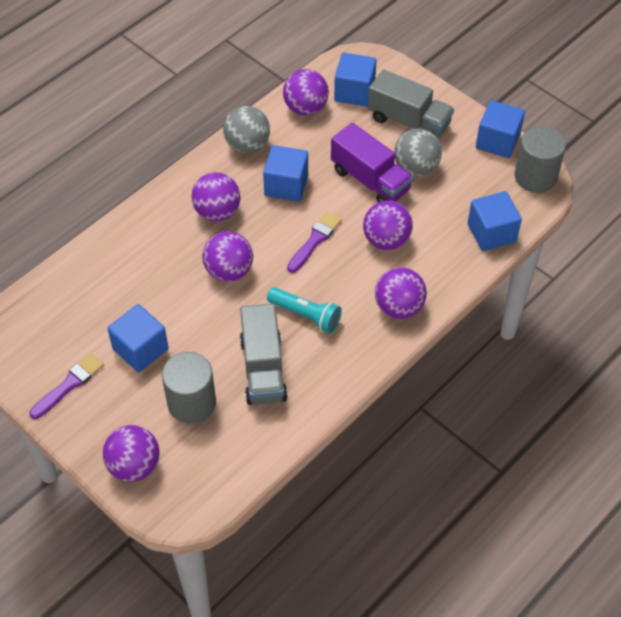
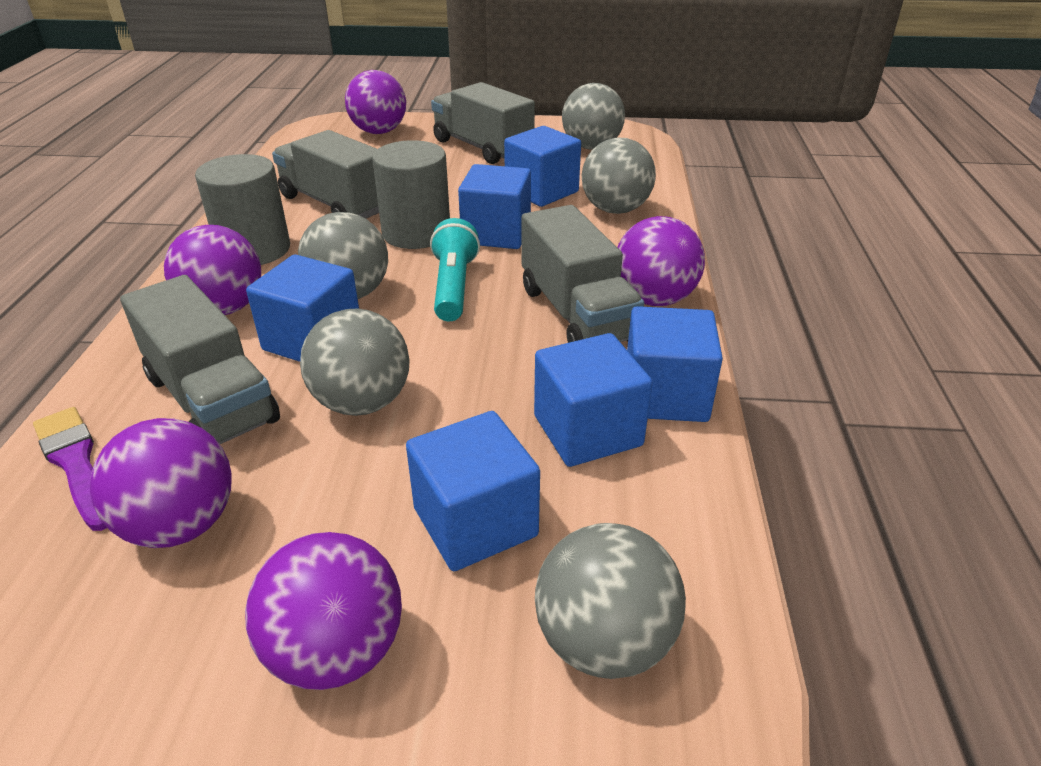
blue cube: 5 -> 6
grey ball: 2 -> 5
grey truck: 2 -> 4
purple ball: 6 -> 5
purple brush: 2 -> 1
purple truck: 1 -> 0

